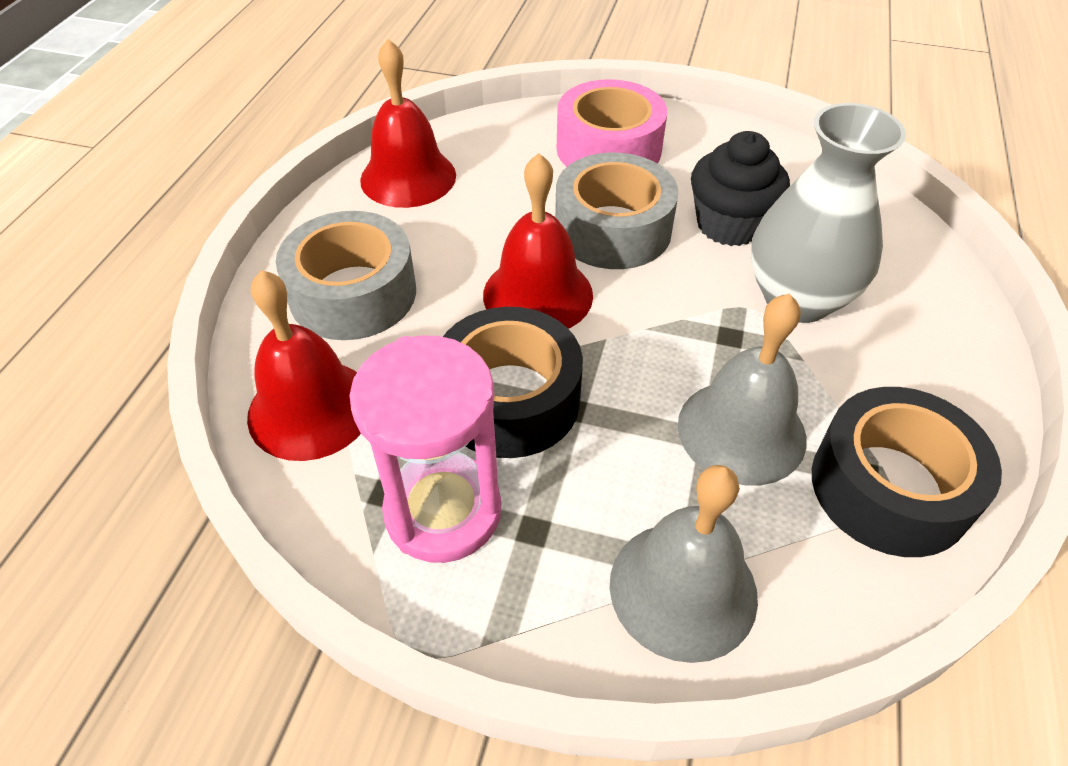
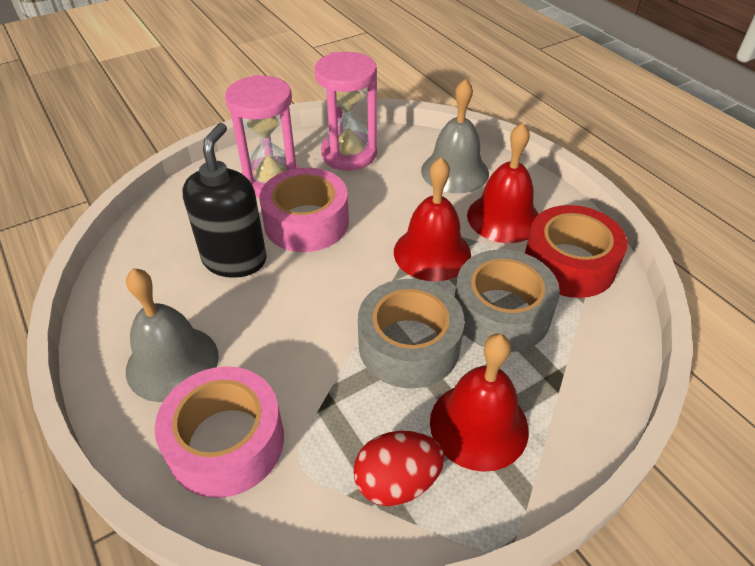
black cupcake: 1 -> 0
black soap dispenser: 0 -> 1
black tape: 2 -> 0
grey vase: 1 -> 0
pink hourglass: 1 -> 2
pink tape: 1 -> 2
red egg: 0 -> 1
red tape: 0 -> 1

